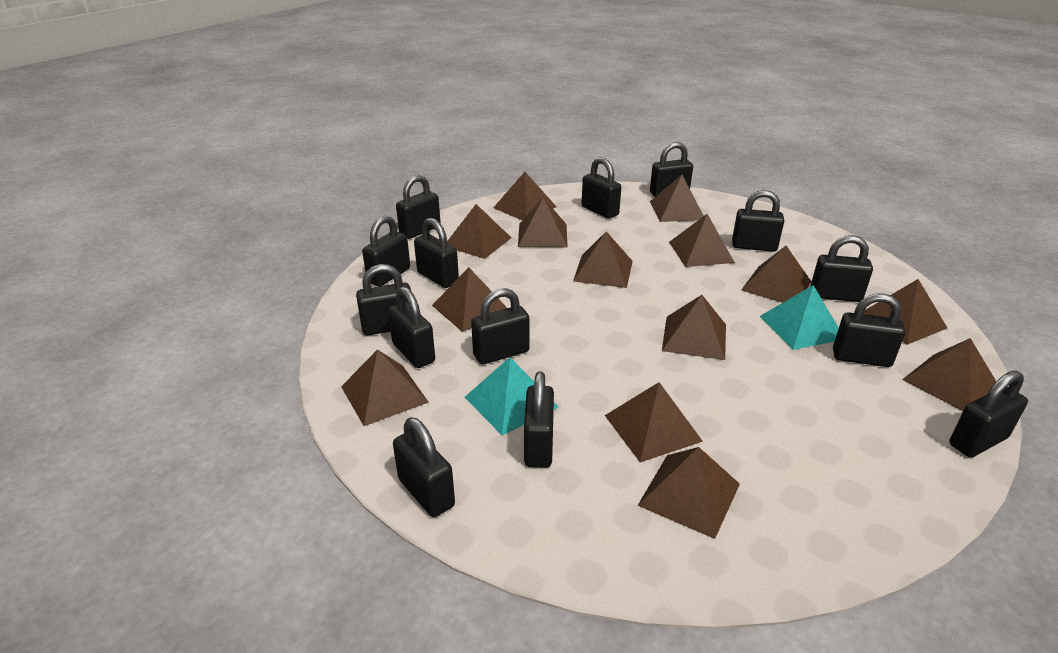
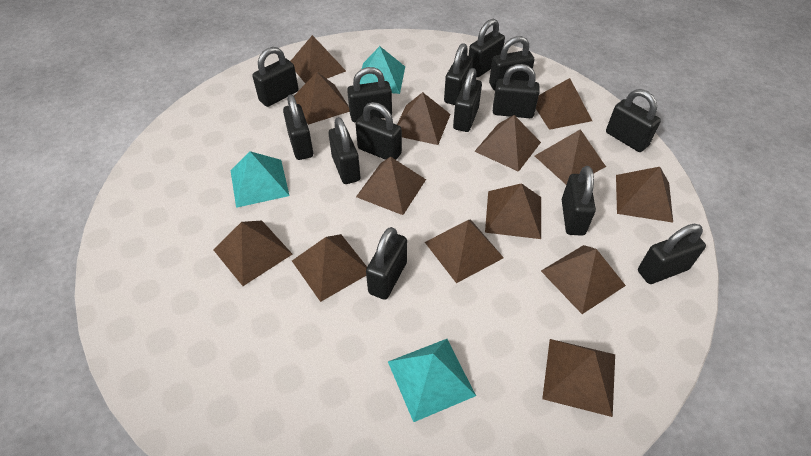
turquoise pyramid: 2 -> 3

